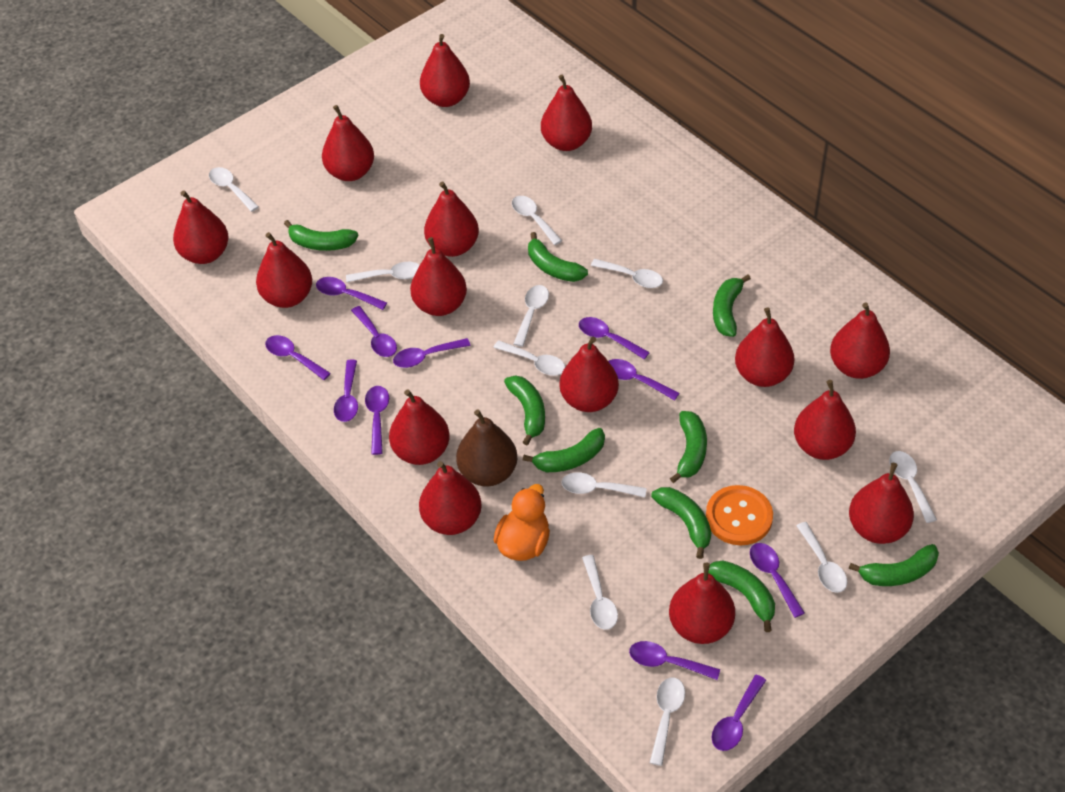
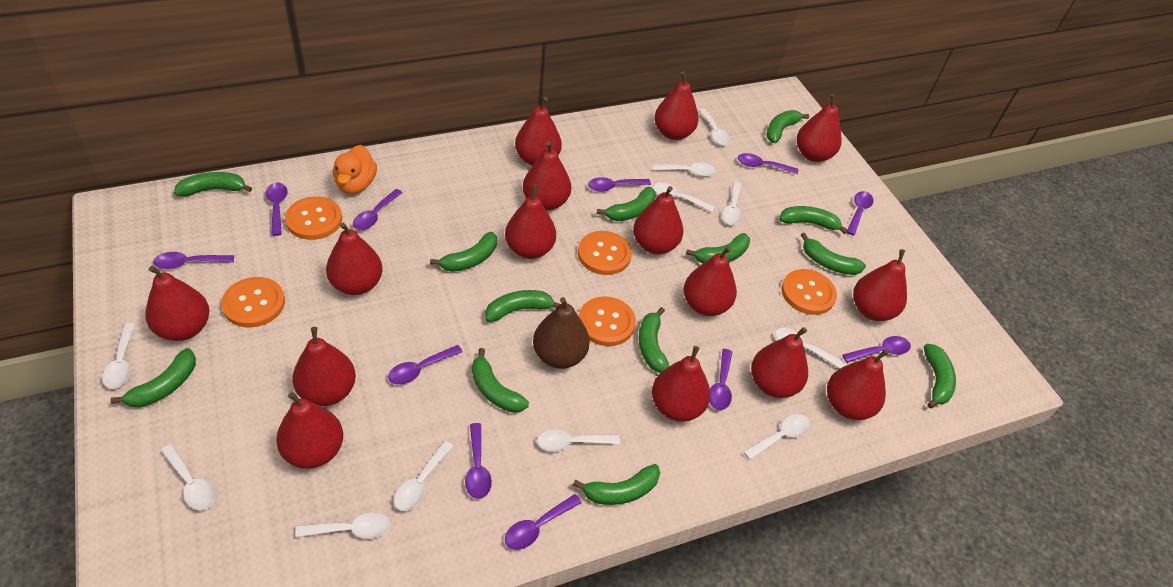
green banana: 9 -> 13
orange button: 1 -> 5

